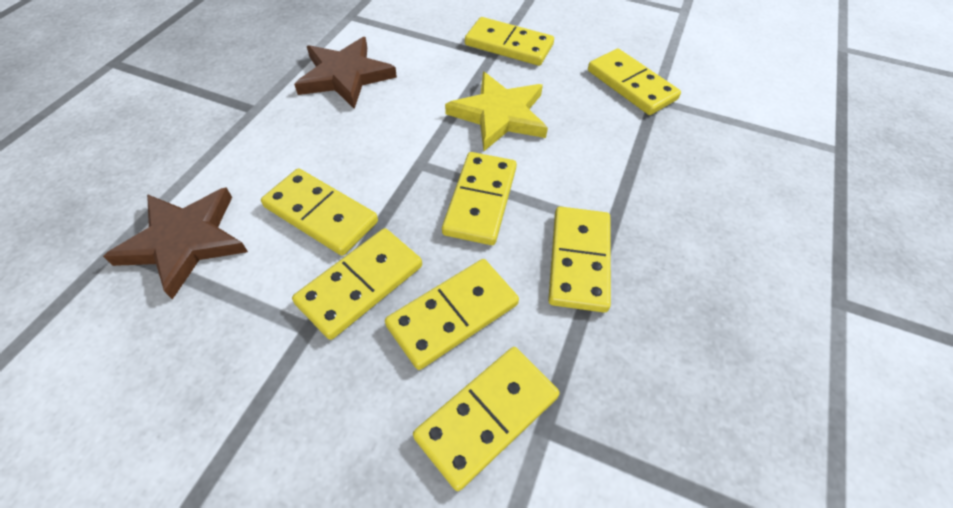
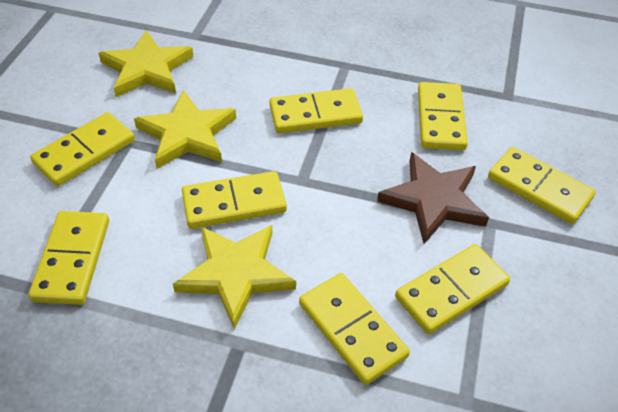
brown star: 2 -> 1
yellow star: 1 -> 3

